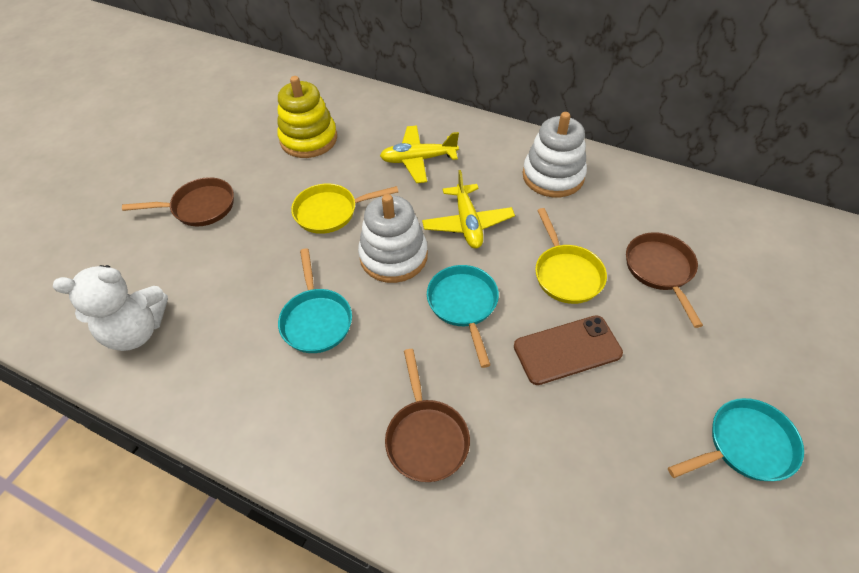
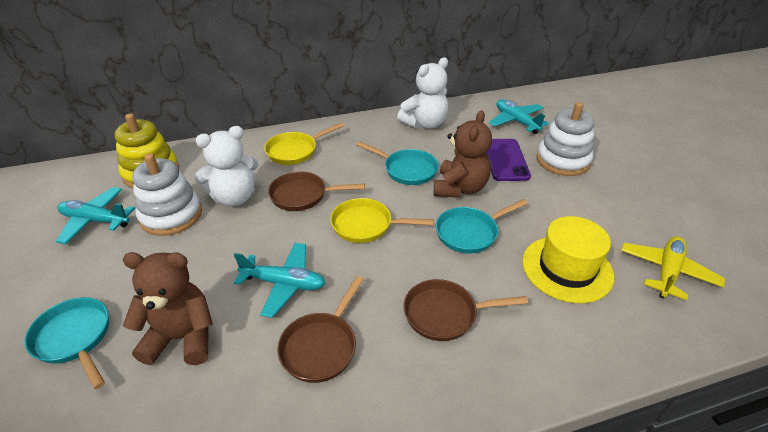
brown phone: 1 -> 0
brown teddy bear: 0 -> 2
purple phone: 0 -> 1
turquoise plane: 0 -> 3
white teddy bear: 1 -> 2
yellow hat: 0 -> 1
yellow plane: 2 -> 1

